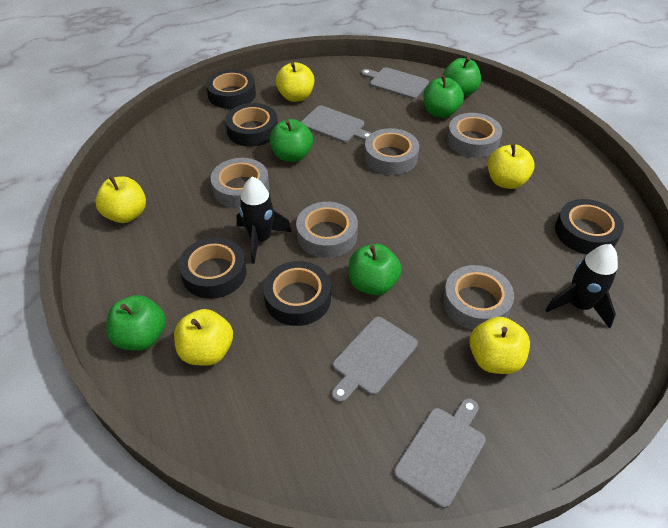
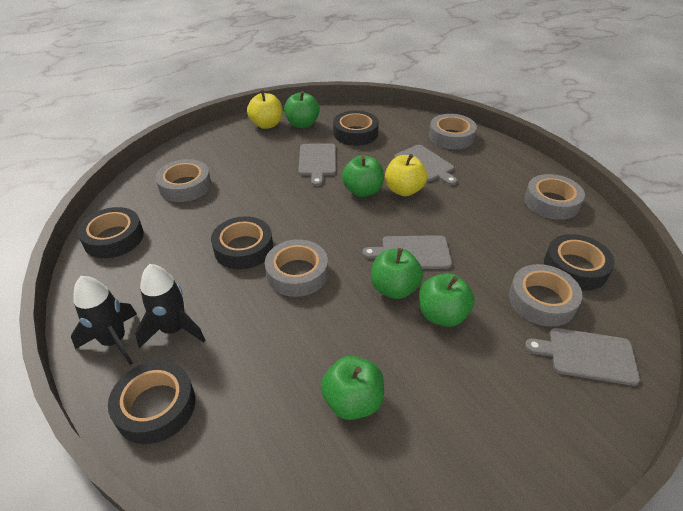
yellow apple: 5 -> 2

